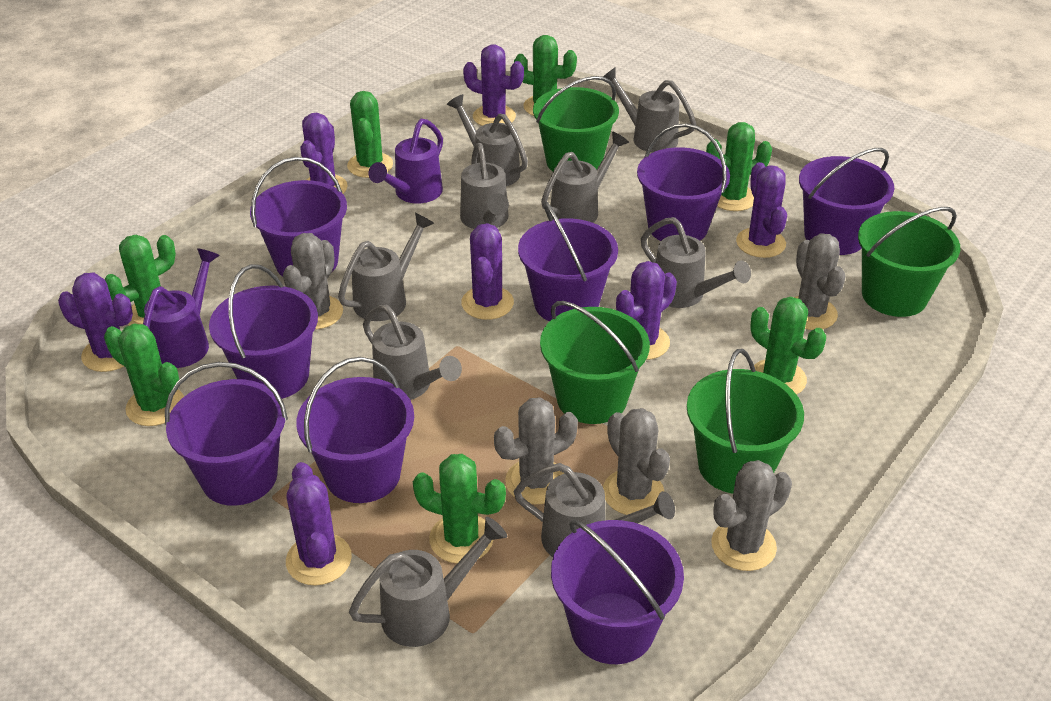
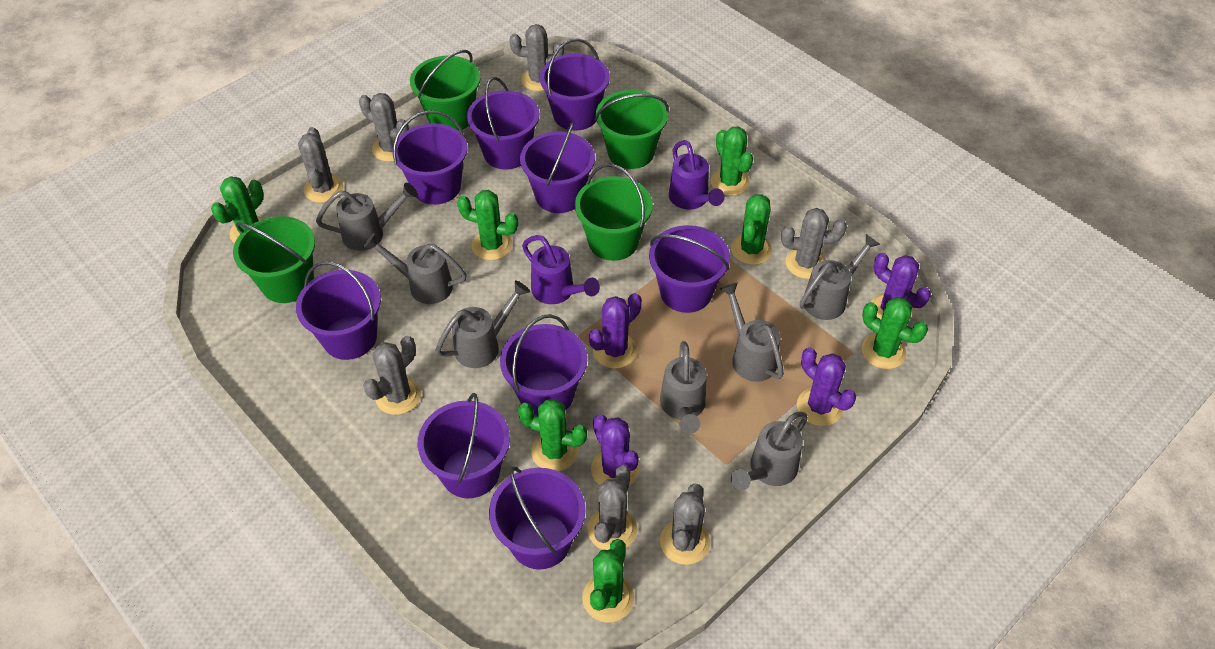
grey cactus: 5 -> 7
grey watering can: 9 -> 7
purple bucket: 8 -> 9
purple cactus: 7 -> 4

